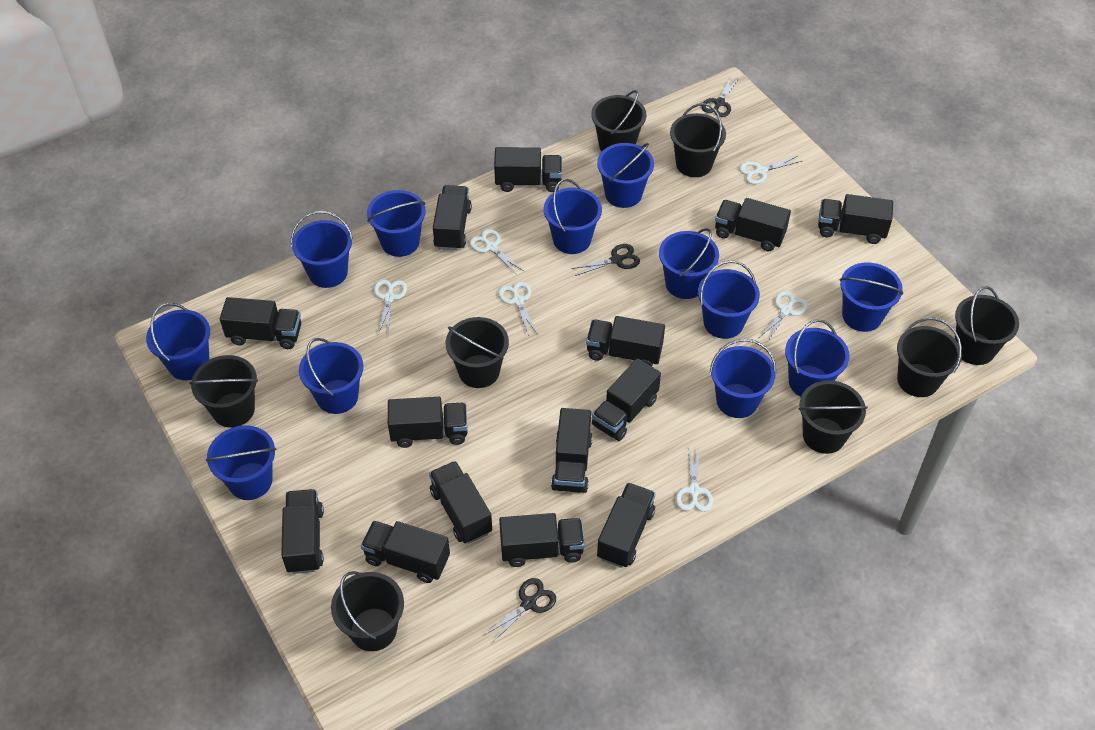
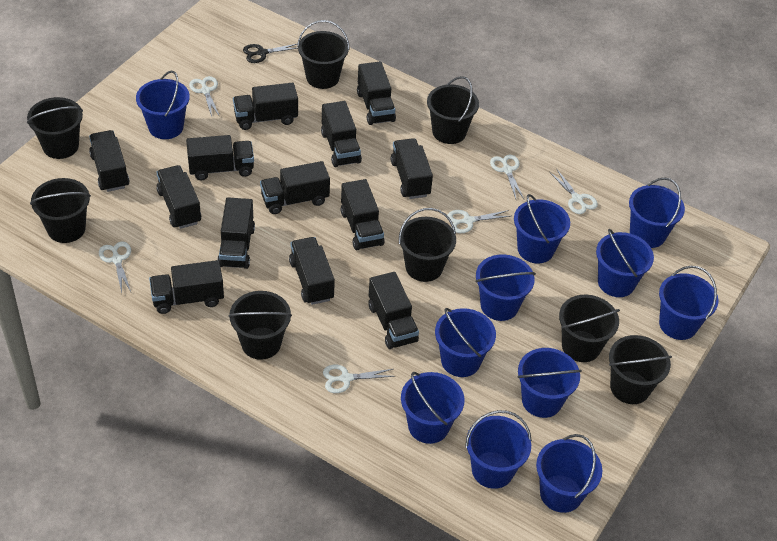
black scissors: 3 -> 1
black truck: 14 -> 13
blue bucket: 12 -> 11

